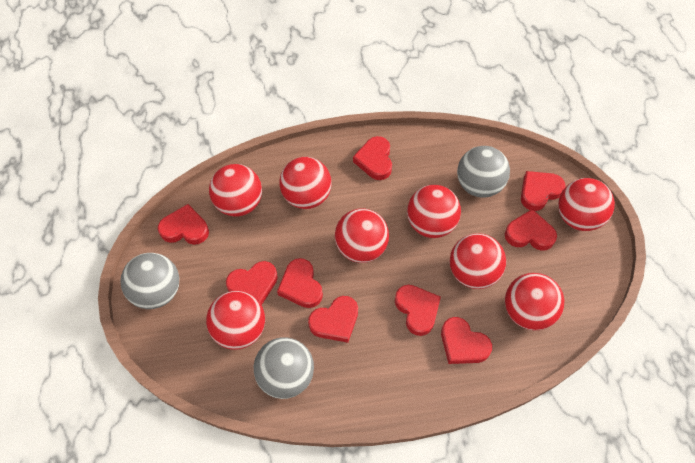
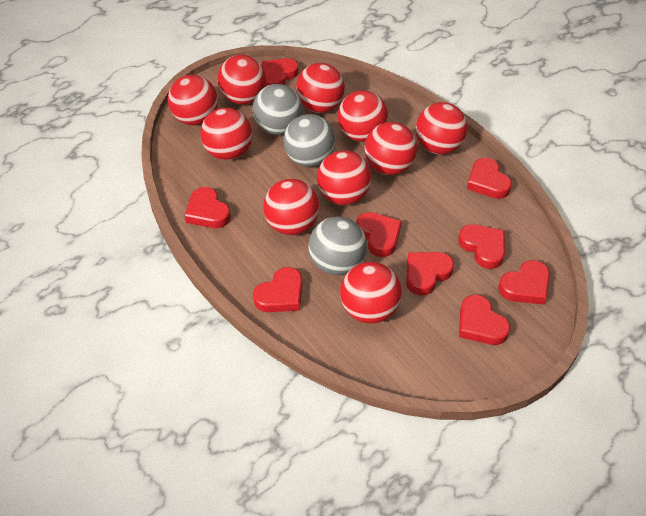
red ball: 8 -> 10

